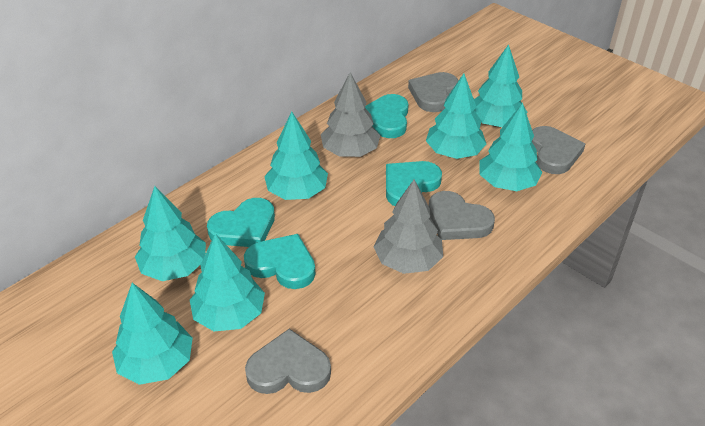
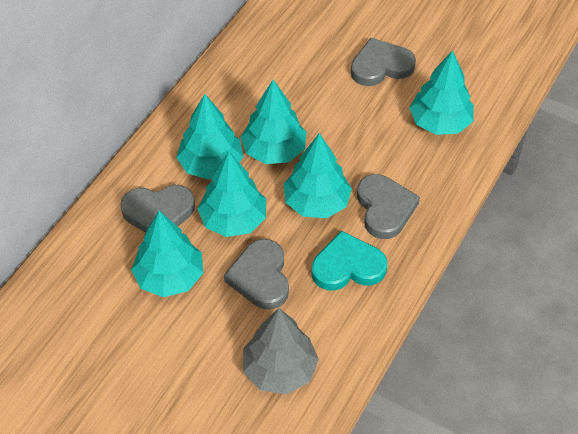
grey tree: 2 -> 1
turquoise heart: 4 -> 1
turquoise tree: 7 -> 6

